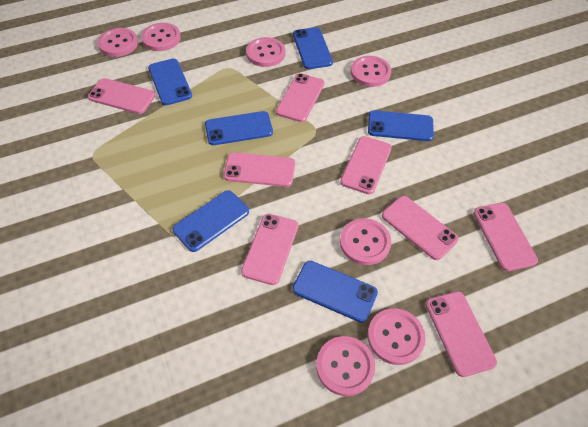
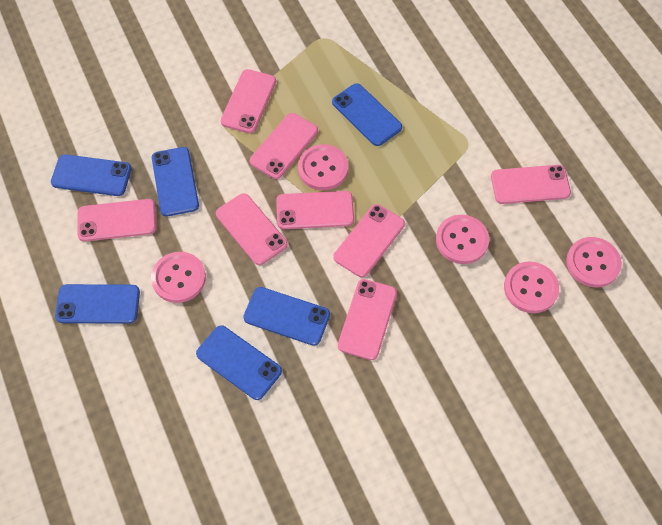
pink button: 7 -> 5

